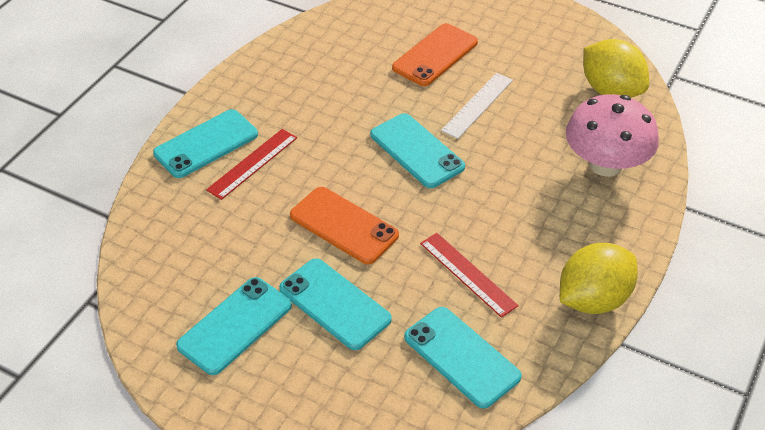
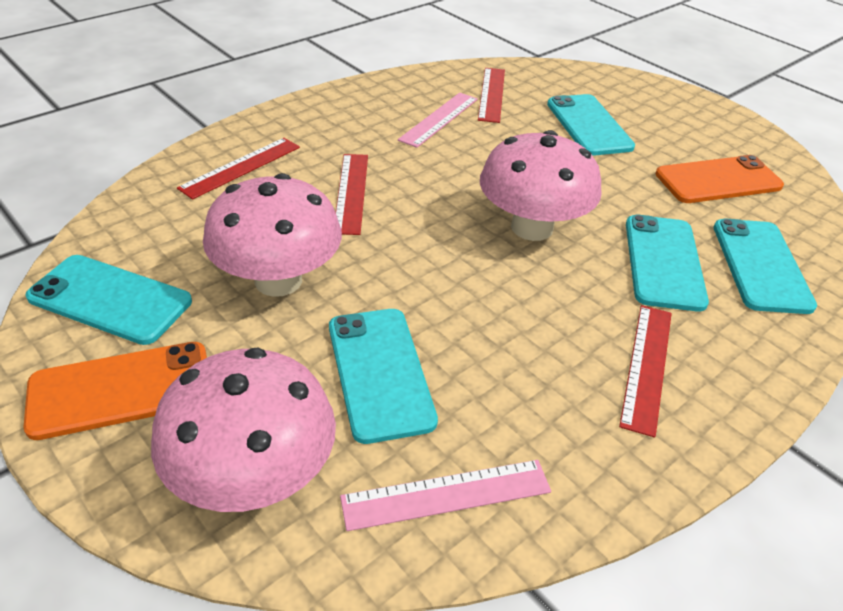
pink mushroom: 1 -> 3
pink ruler: 0 -> 2
red ruler: 2 -> 4
white ruler: 1 -> 0
yellow lemon: 2 -> 0

